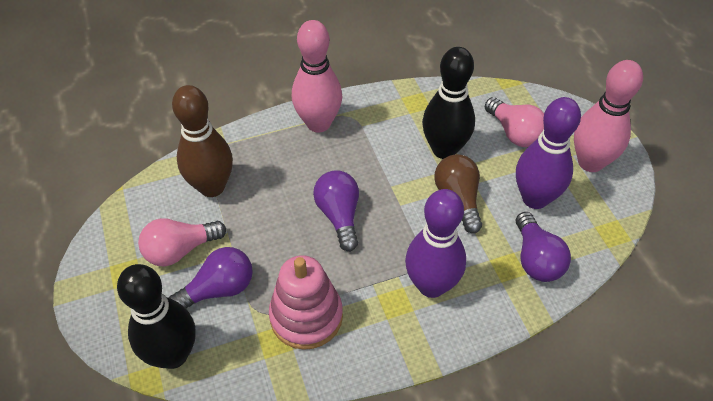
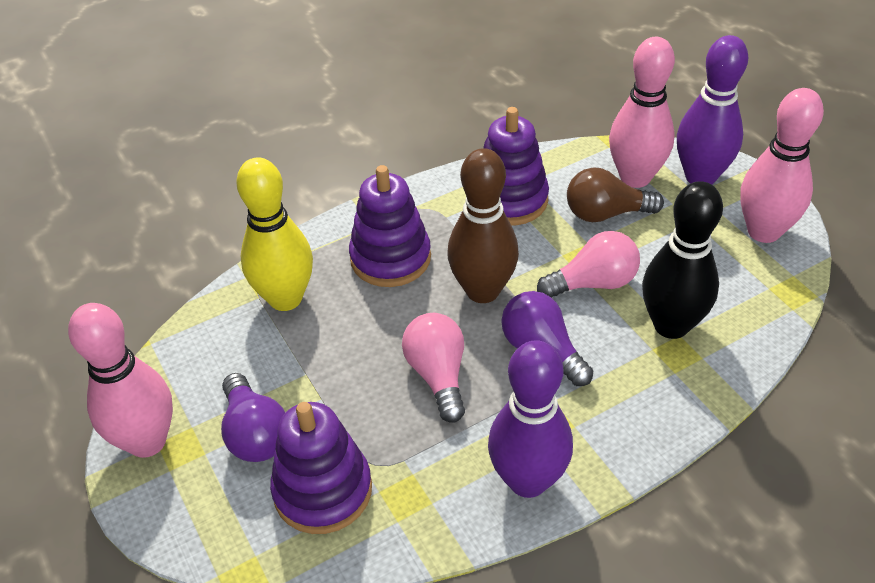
black bowling pin: 2 -> 1
pink bowling pin: 2 -> 3
pink stacking toy: 1 -> 0
purple light bulb: 3 -> 2
purple stacking toy: 0 -> 3
yellow bowling pin: 0 -> 1

